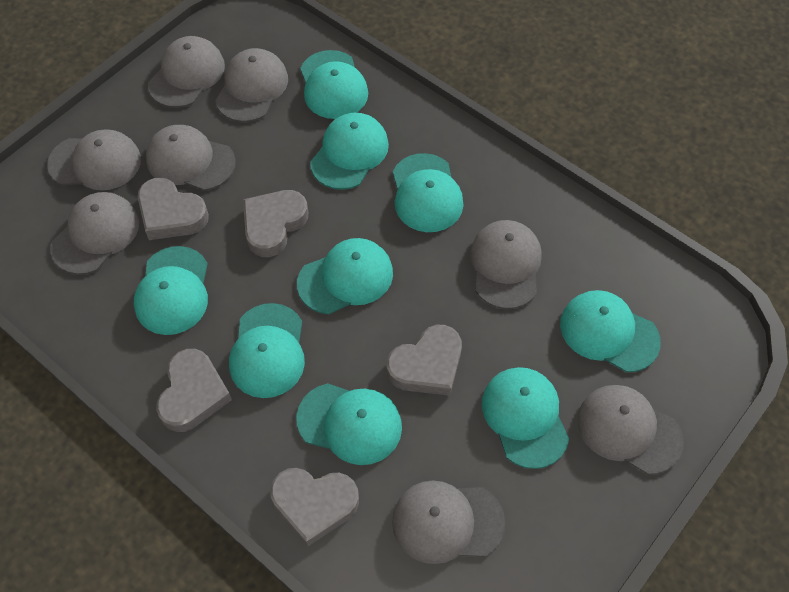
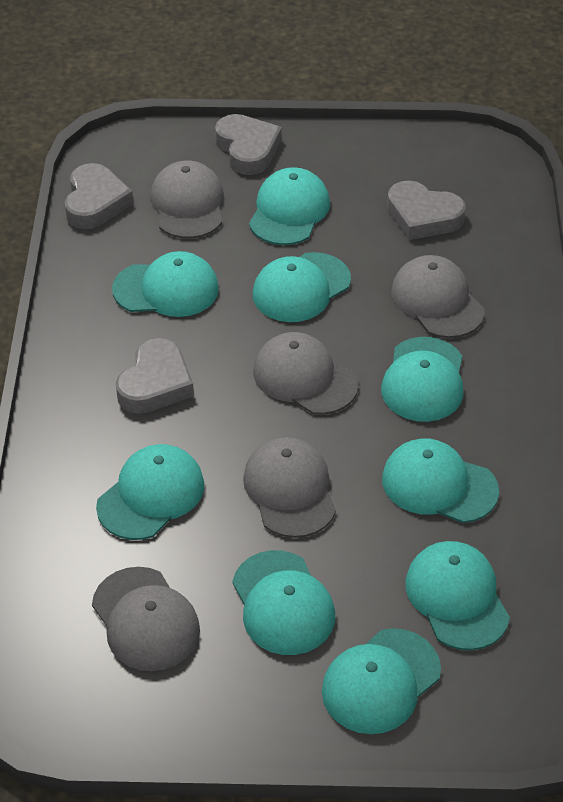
grey cap: 8 -> 5
grey heart: 5 -> 4

